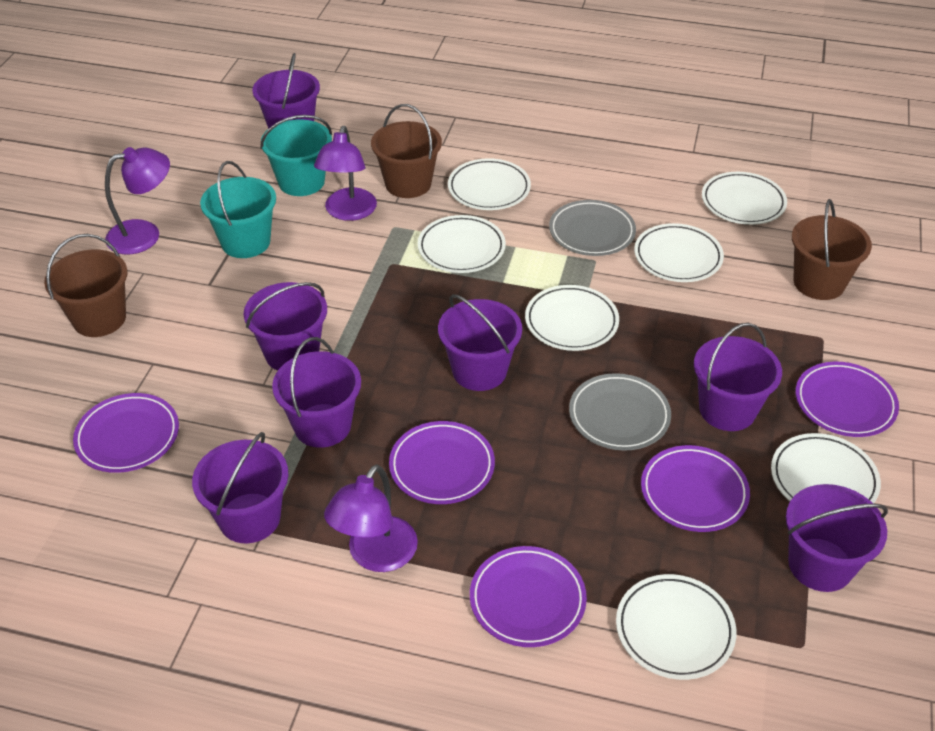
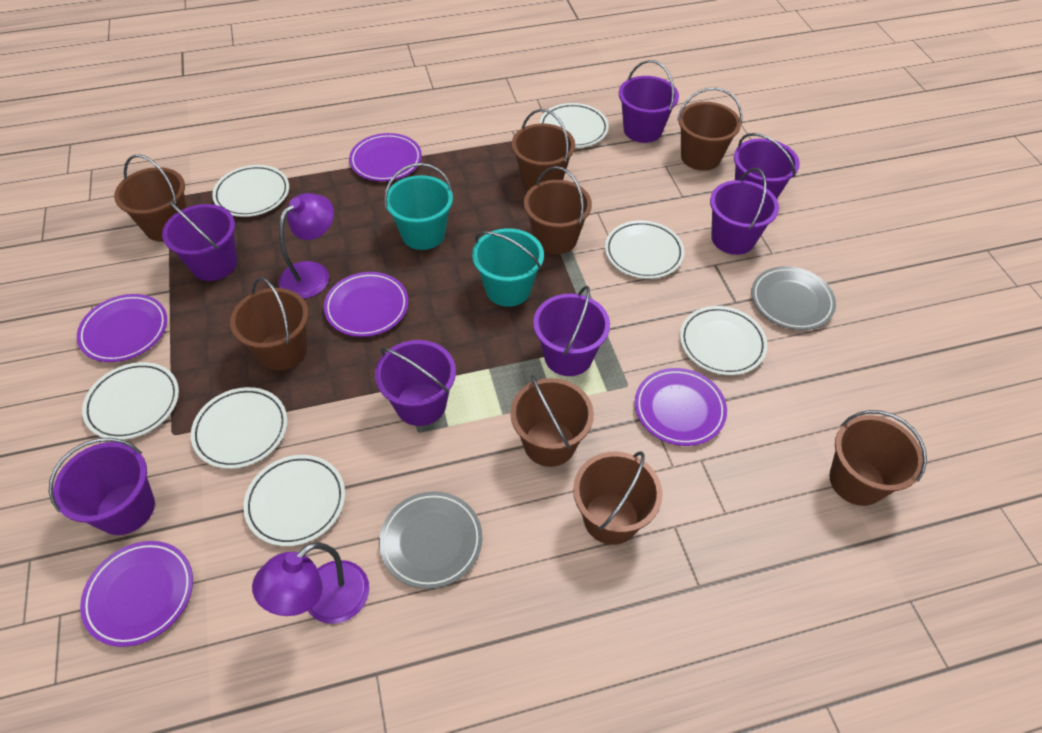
brown bucket: 3 -> 8
purple lamp: 3 -> 2

